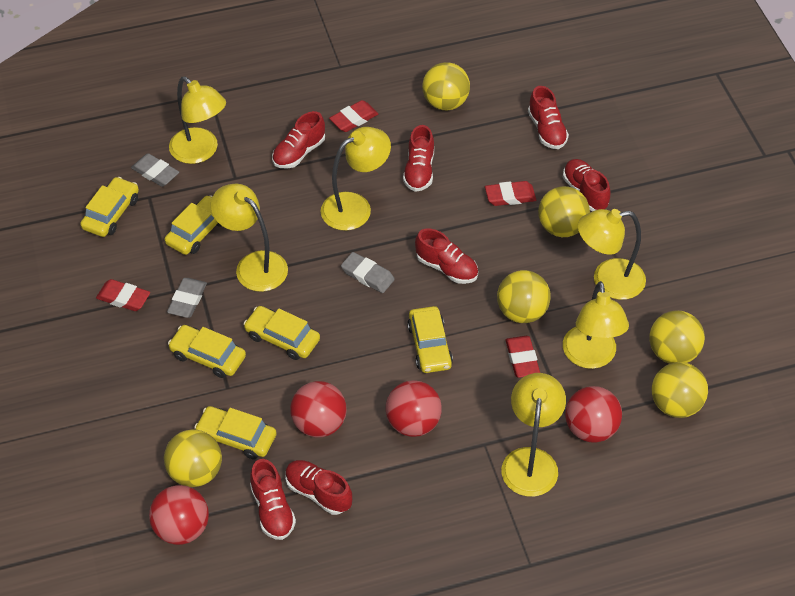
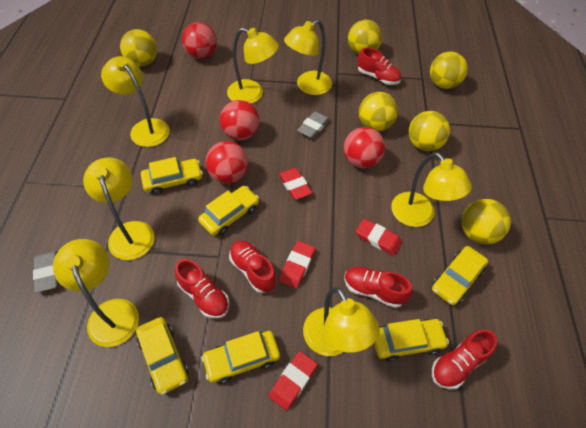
grey eraser: 3 -> 2
red shoe: 7 -> 5
yellow lamp: 6 -> 7

